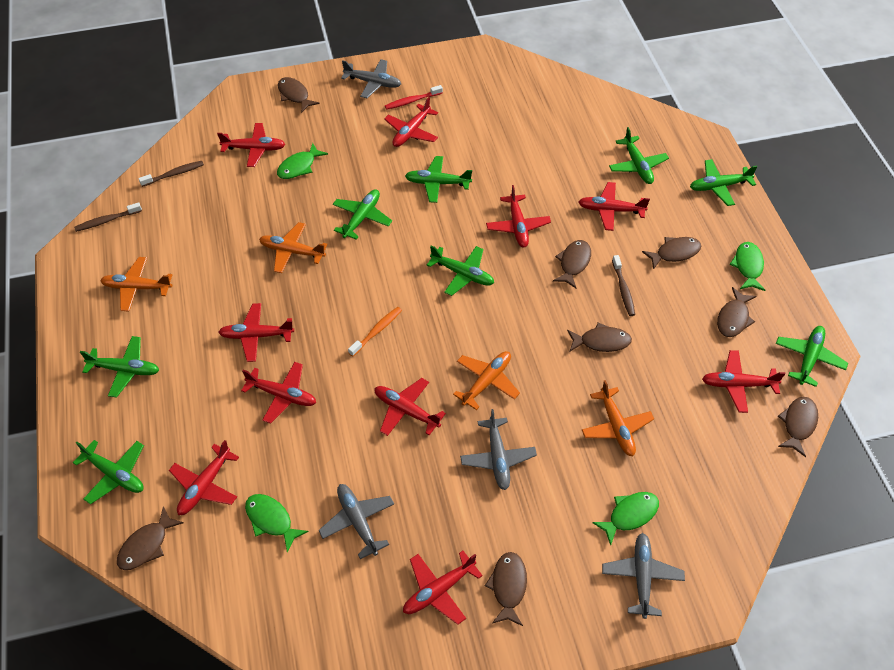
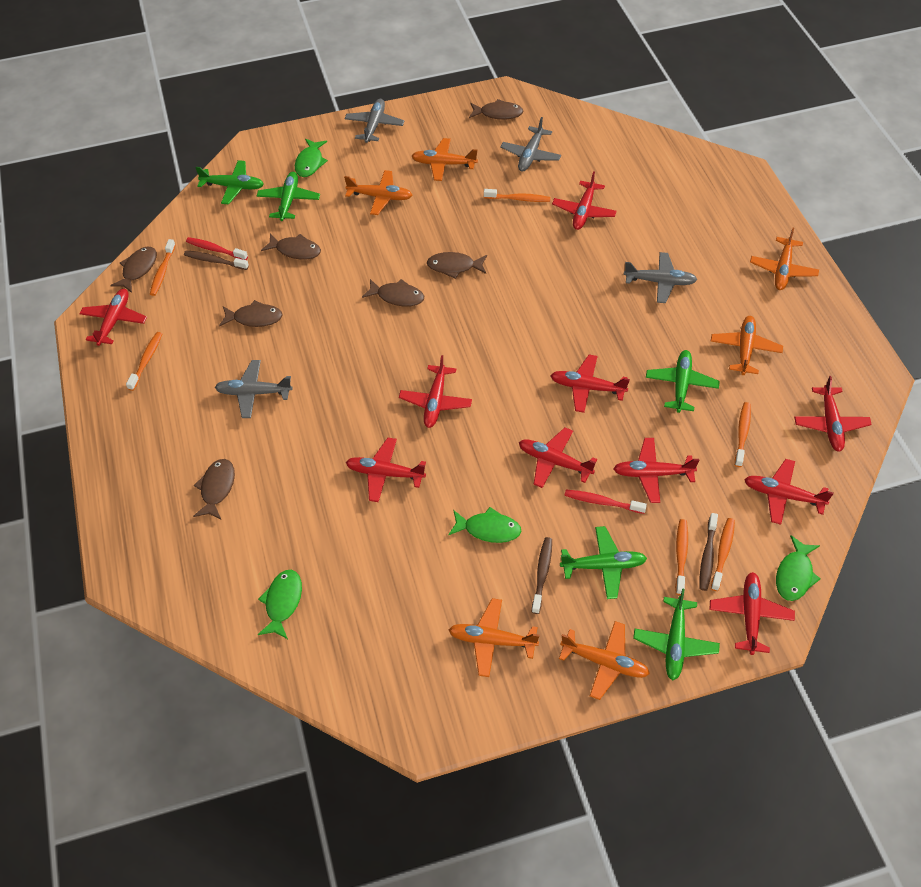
brown fish: 8 -> 7
green plane: 8 -> 5
orange plane: 4 -> 6
orange toothbrush: 1 -> 6
red toothbrush: 1 -> 2

